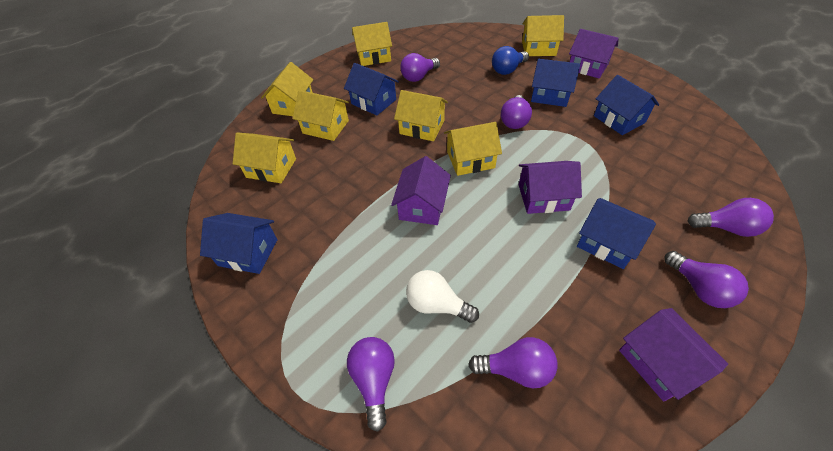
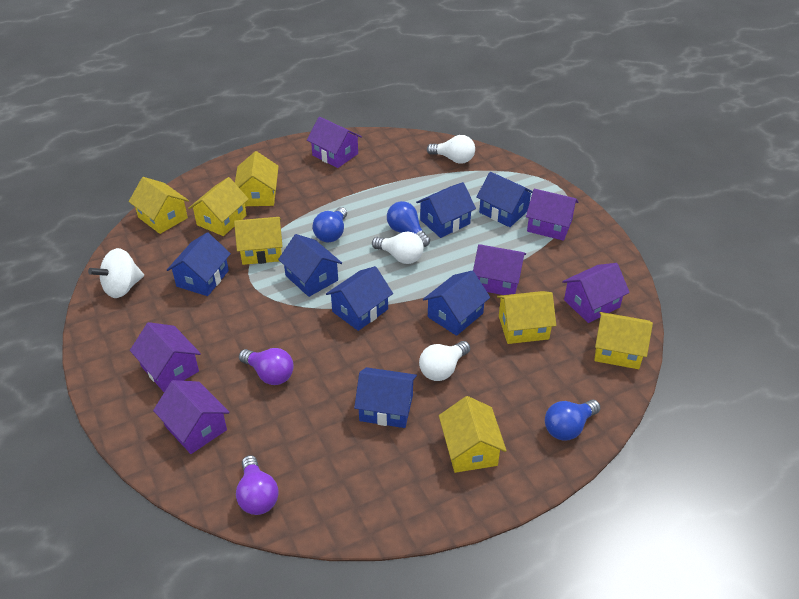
blue house: 5 -> 7
blue light bulb: 1 -> 3
purple house: 4 -> 6
purple light bulb: 6 -> 2
white light bulb: 1 -> 3
white spinning top: 0 -> 1

